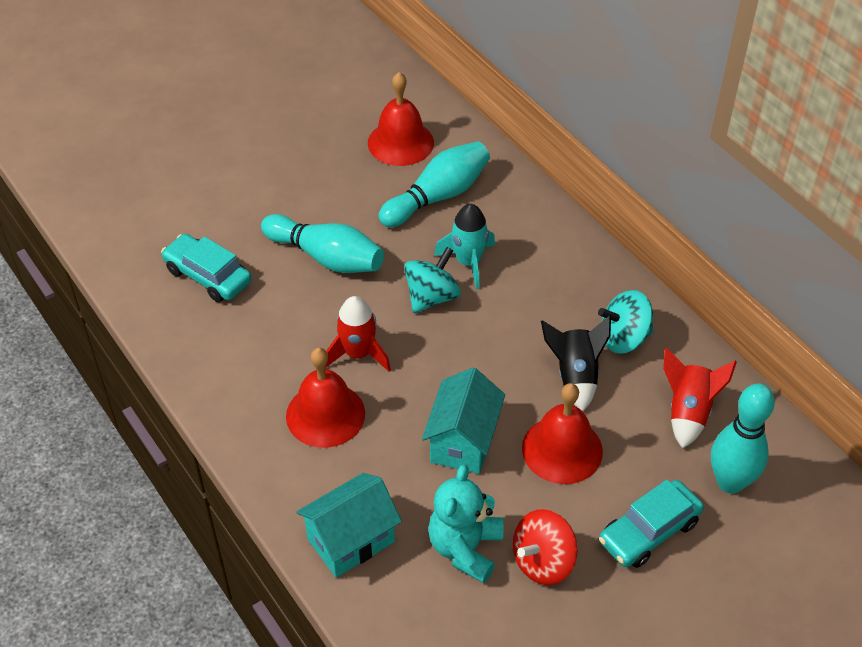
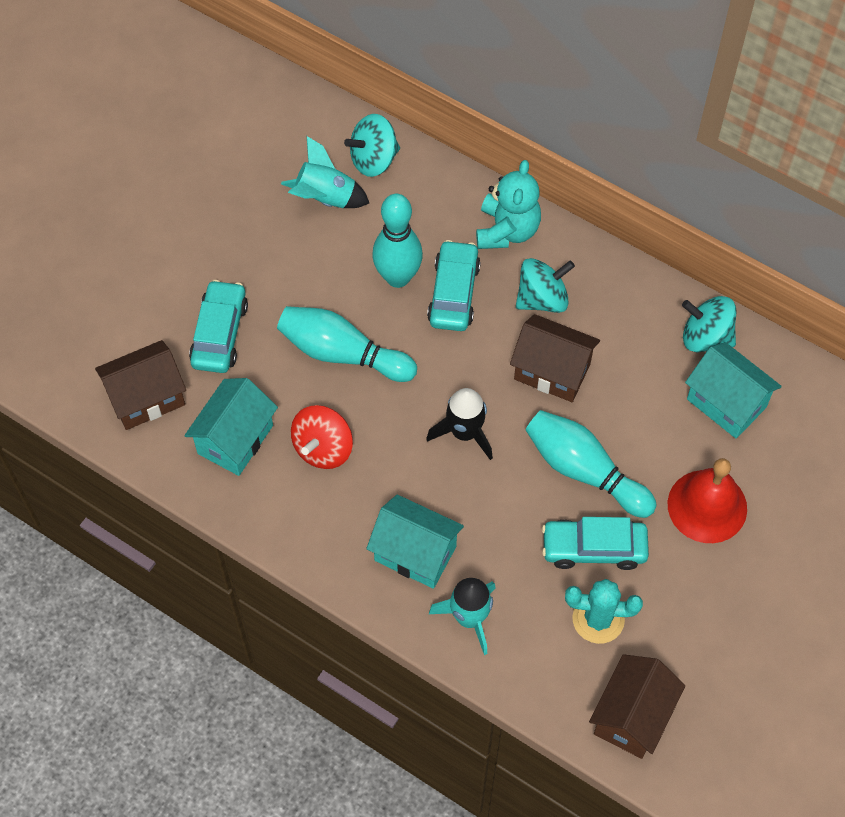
brown house: 0 -> 3
red bell: 3 -> 1
red rocket: 2 -> 0
turquoise cactus: 0 -> 1
turquoise car: 2 -> 3
turquoise house: 2 -> 3
turquoise rocket: 1 -> 2
turquoise spinning top: 2 -> 3

